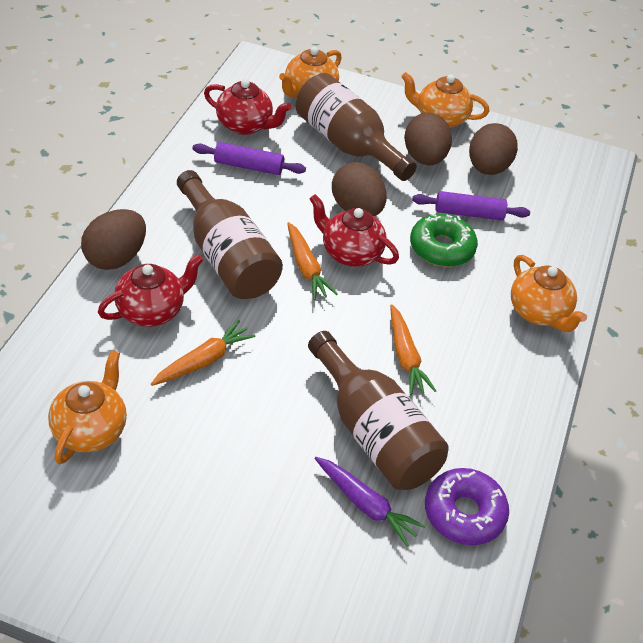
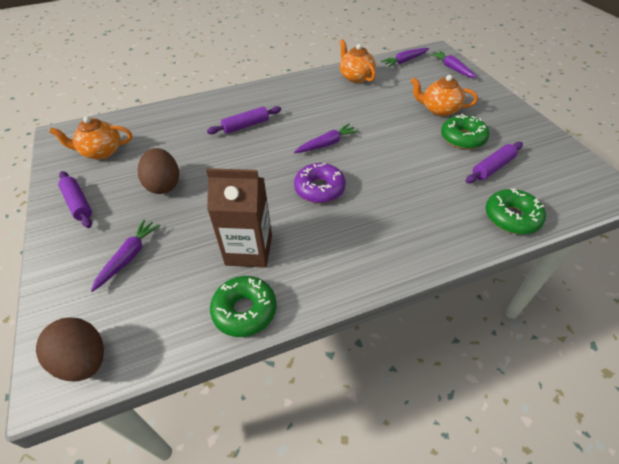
brown bottle: 3 -> 0
brown carton: 0 -> 1
brown egg: 4 -> 2
green donut: 1 -> 3
orange carrot: 3 -> 0
orange teapot: 4 -> 3
purple carrot: 1 -> 4
purple rolling pin: 2 -> 3
red teapot: 3 -> 0

